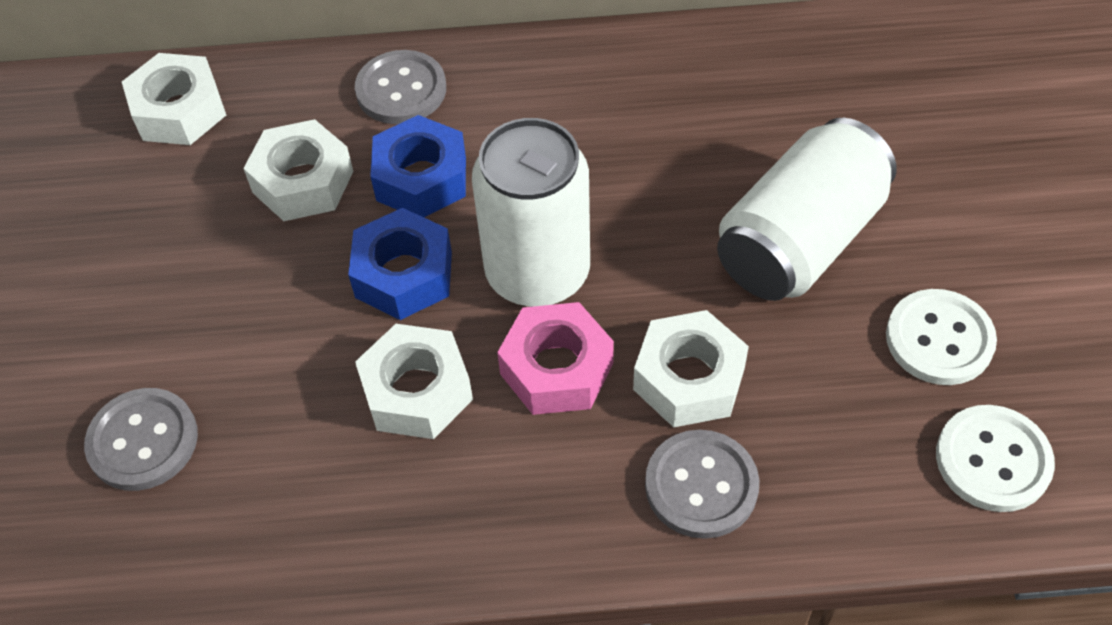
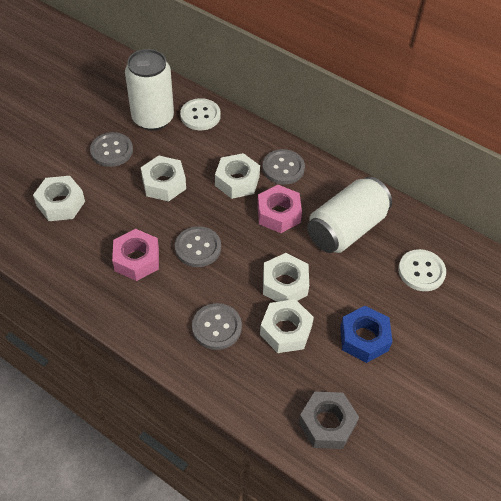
blue nut: 2 -> 1
grey button: 3 -> 4
grey nut: 0 -> 1
pink nut: 1 -> 2
white nut: 4 -> 5

